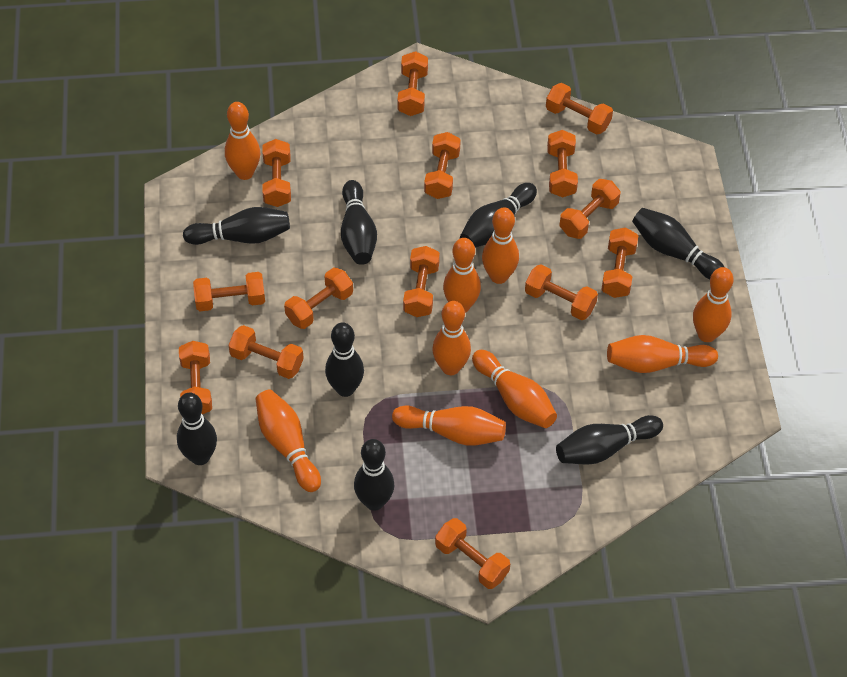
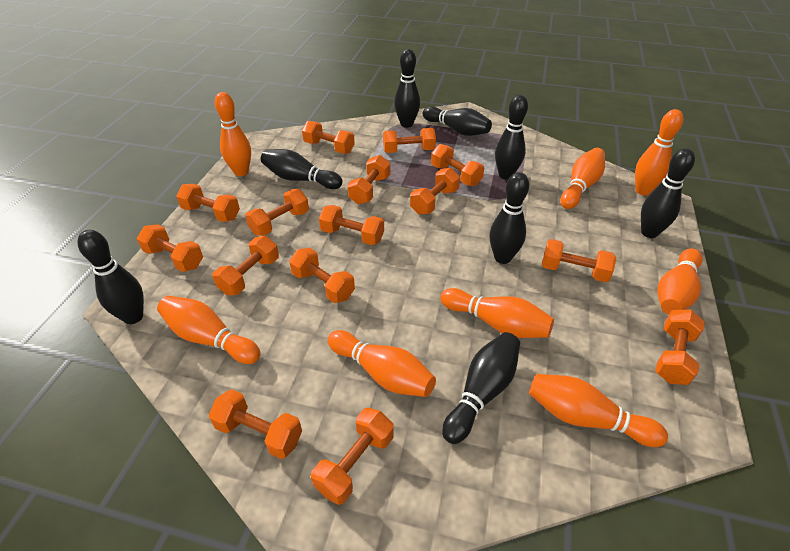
orange bowling pin: 9 -> 8
orange dumbbell: 14 -> 15

